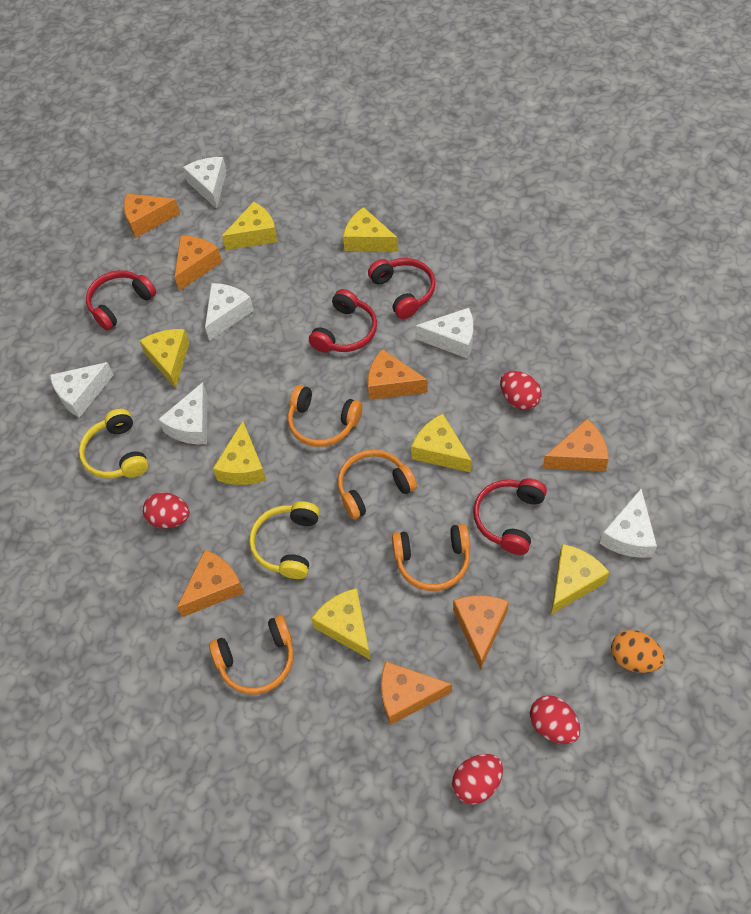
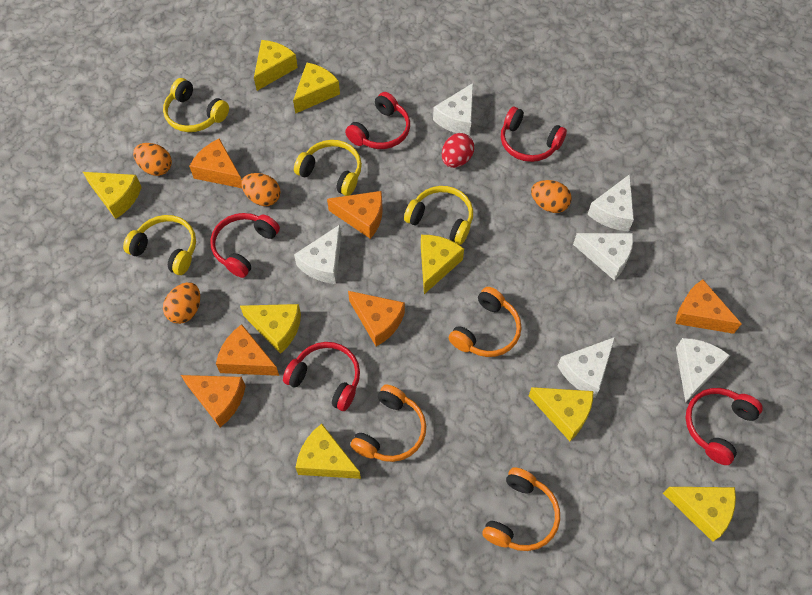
orange cheese: 7 -> 6
orange egg: 1 -> 4
orange headphones: 4 -> 3
red egg: 4 -> 1
red headphones: 4 -> 5
yellow cheese: 7 -> 8
yellow headphones: 2 -> 4

